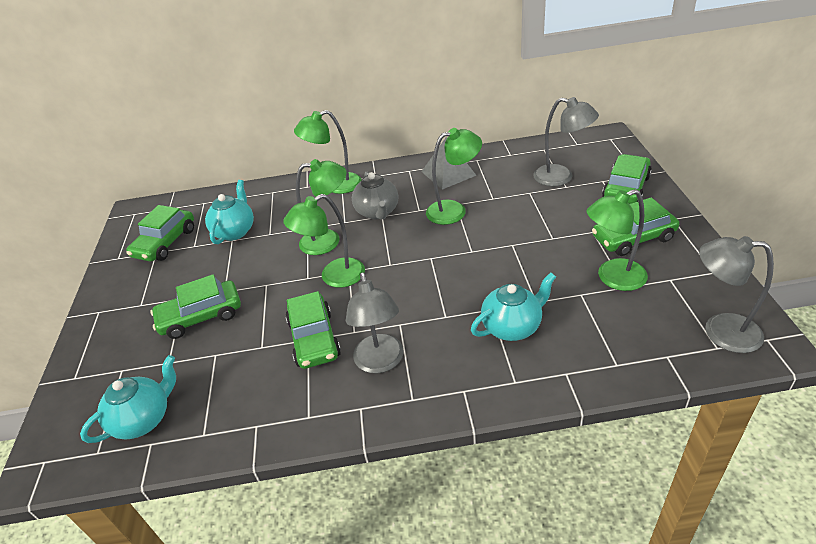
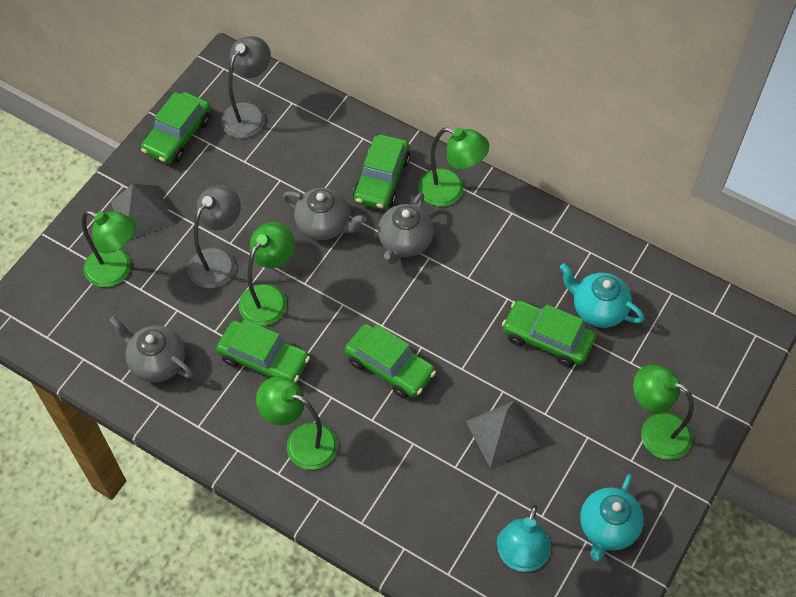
grey lamp: 3 -> 2
grey pyramid: 1 -> 2
grey teapot: 1 -> 3
turquoise lamp: 0 -> 1
turquoise teapot: 3 -> 2

